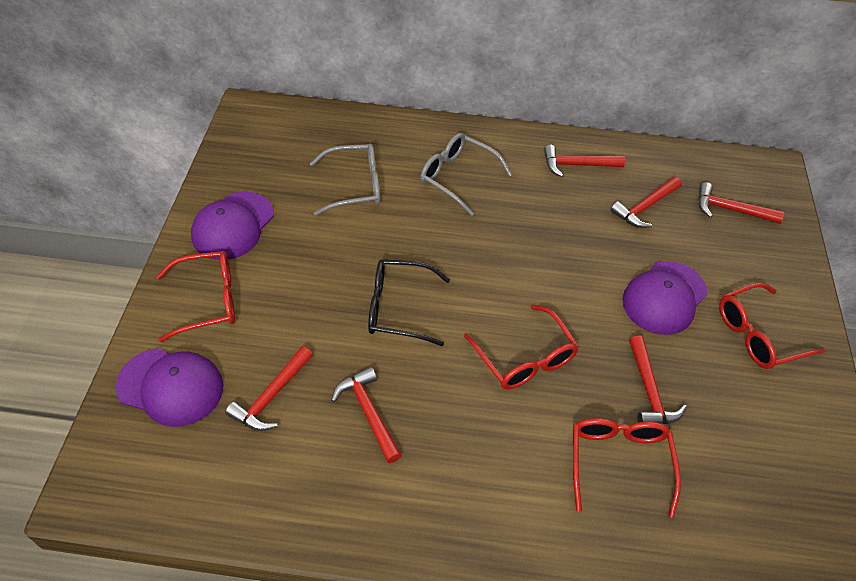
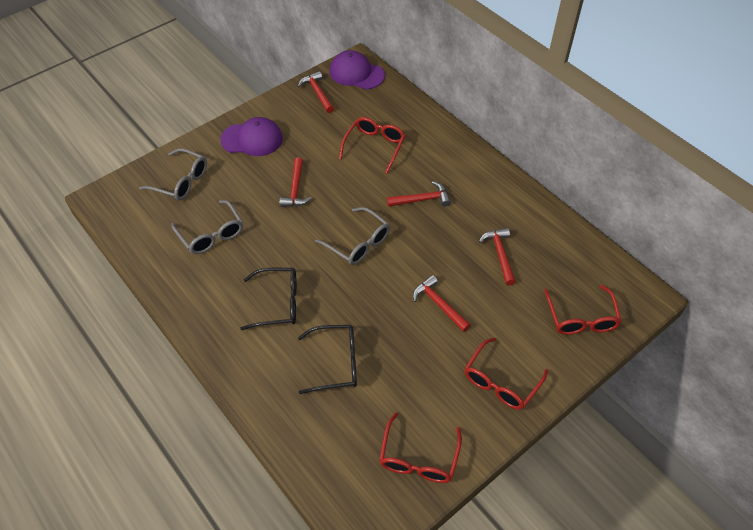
black glasses: 1 -> 2
grey glasses: 2 -> 3
purple cap: 3 -> 2
red hammer: 6 -> 5

